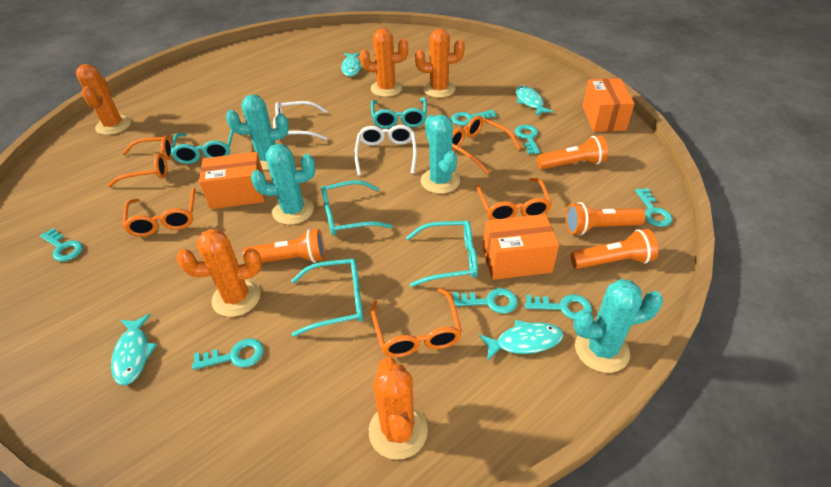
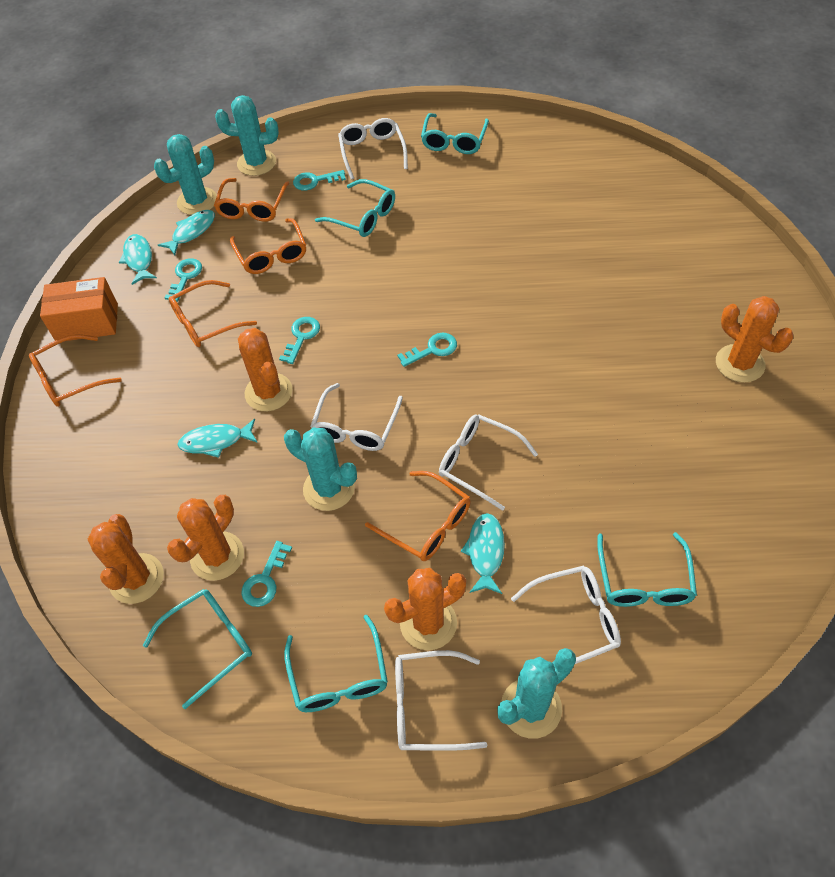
orange box: 3 -> 1
orange flashlight: 4 -> 0
turquoise key: 7 -> 5
white glasses: 2 -> 5

